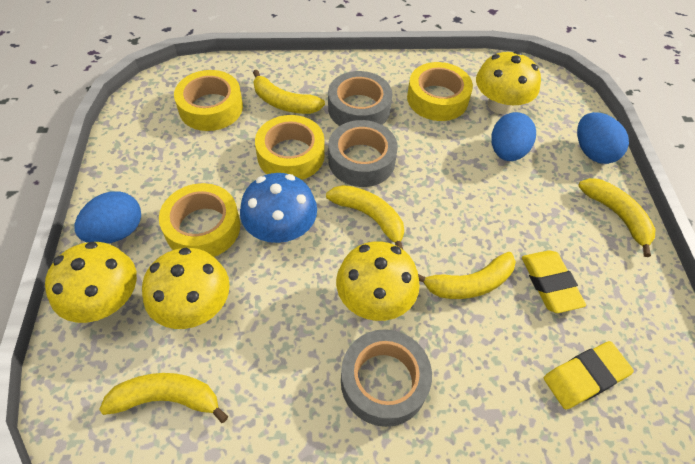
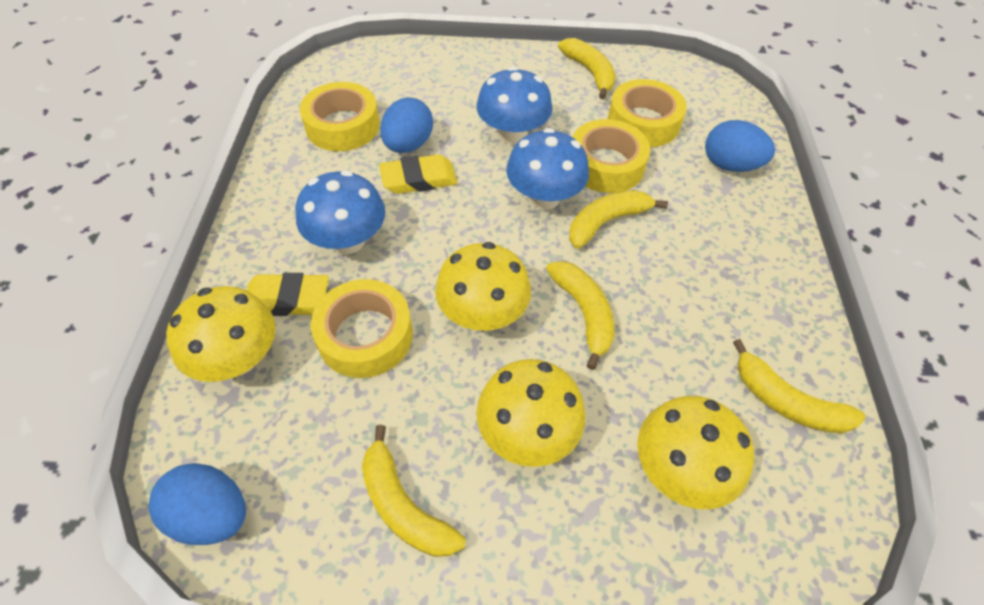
blue mushroom: 1 -> 3
grey tape: 3 -> 0

